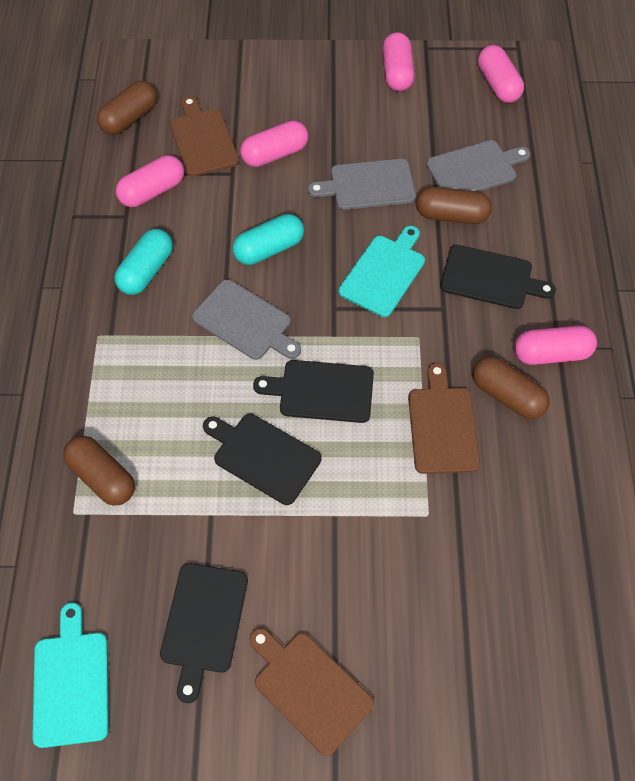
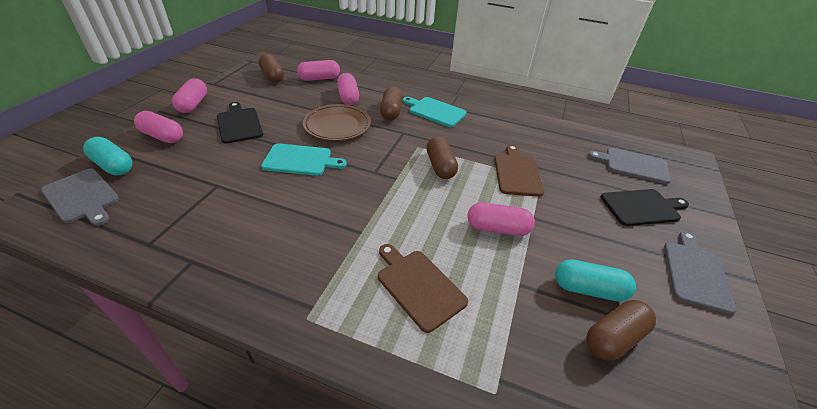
black cutting board: 4 -> 2
brown cutting board: 3 -> 2
brown plate: 0 -> 1

